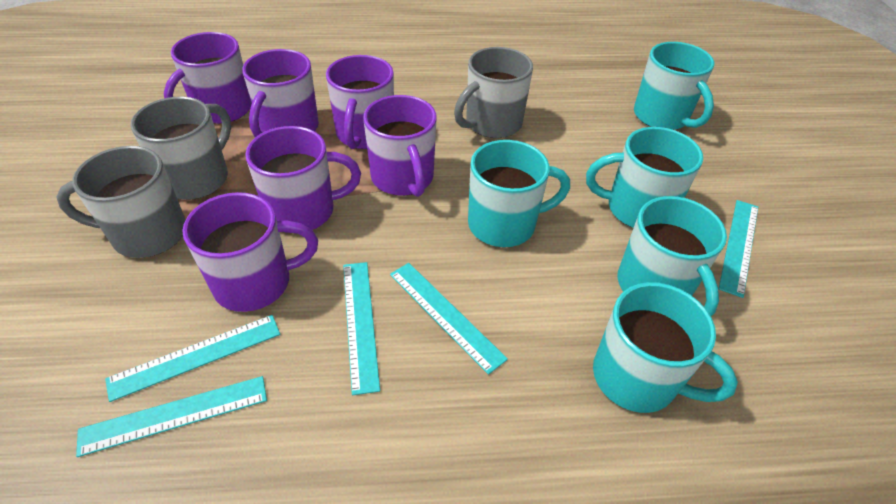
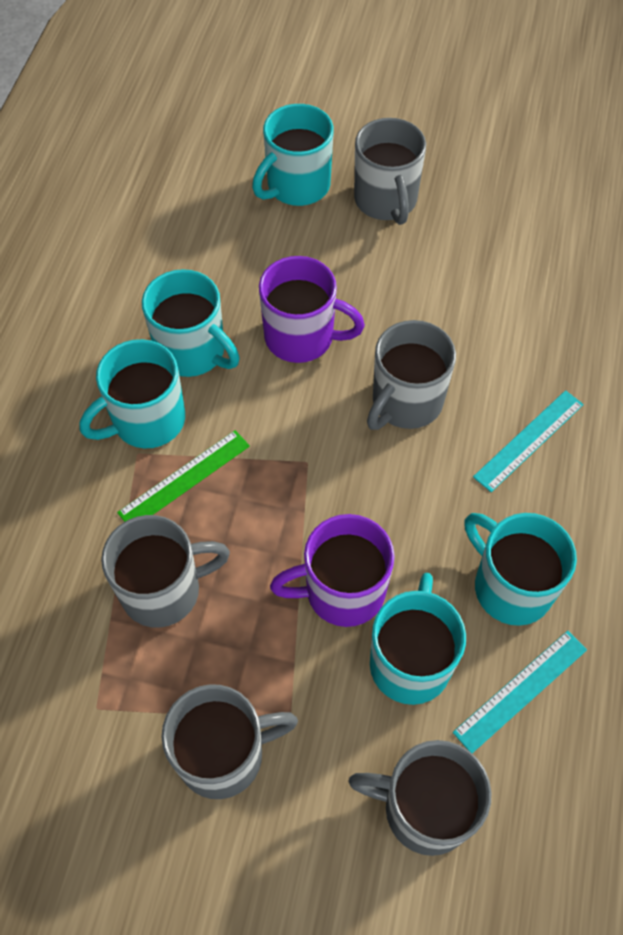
green ruler: 0 -> 1
grey mug: 3 -> 5
purple mug: 6 -> 2
turquoise ruler: 5 -> 2

